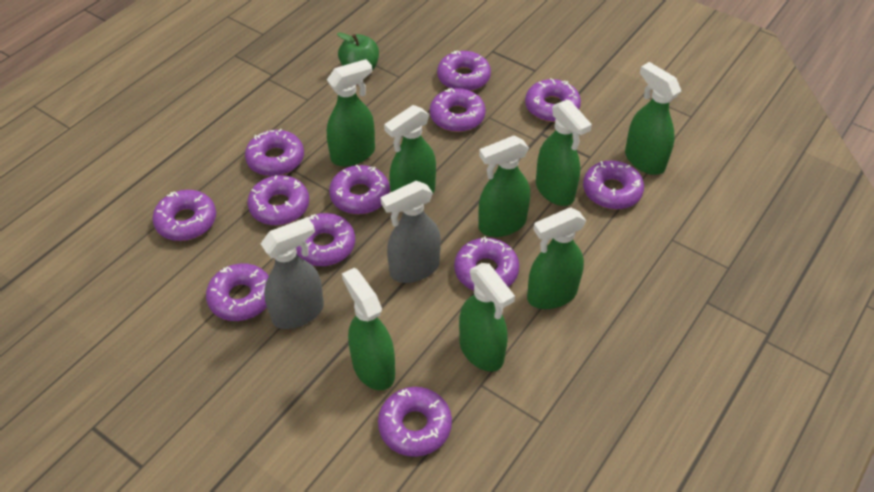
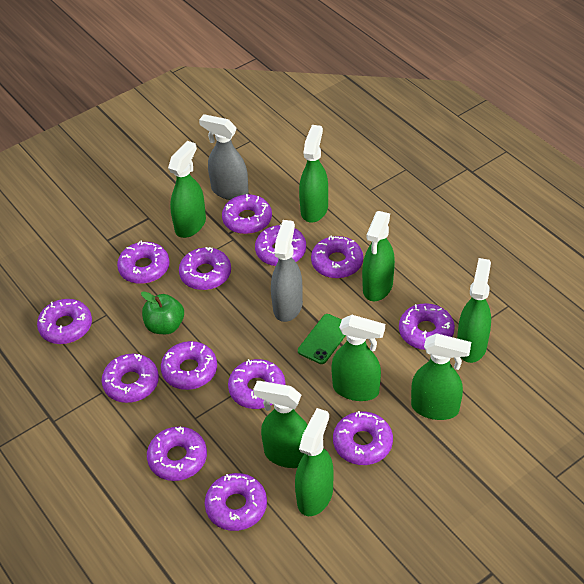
green phone: 0 -> 1
purple donut: 12 -> 13

